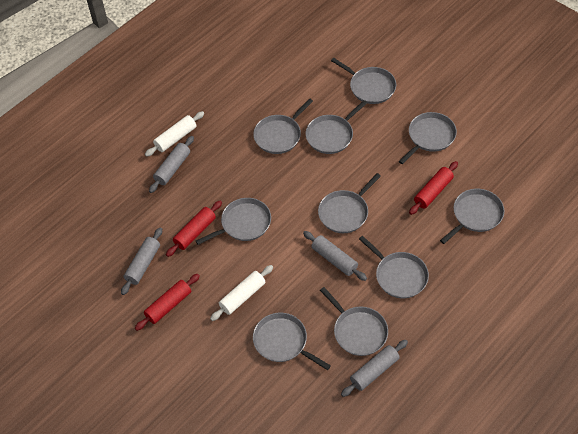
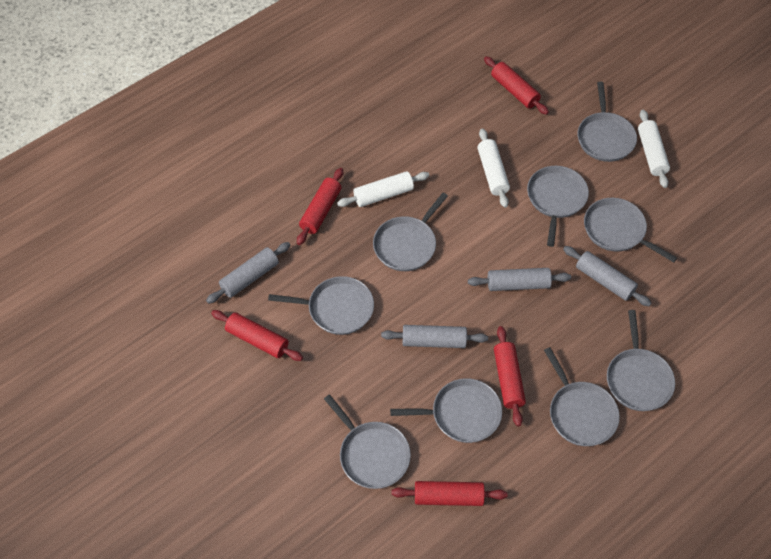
grey pan: 10 -> 9
red rolling pin: 3 -> 5
white rolling pin: 2 -> 3

